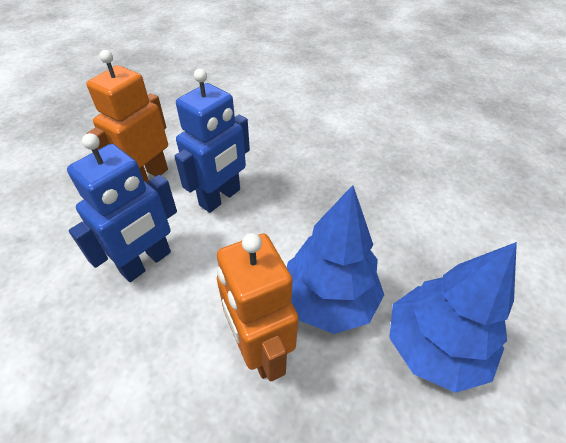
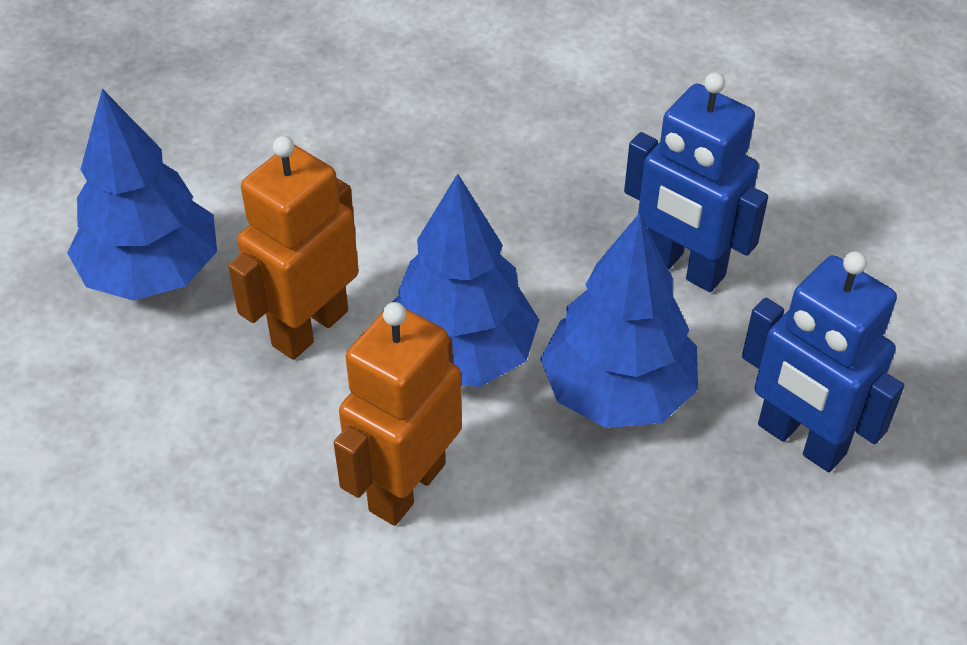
blue tree: 2 -> 3

